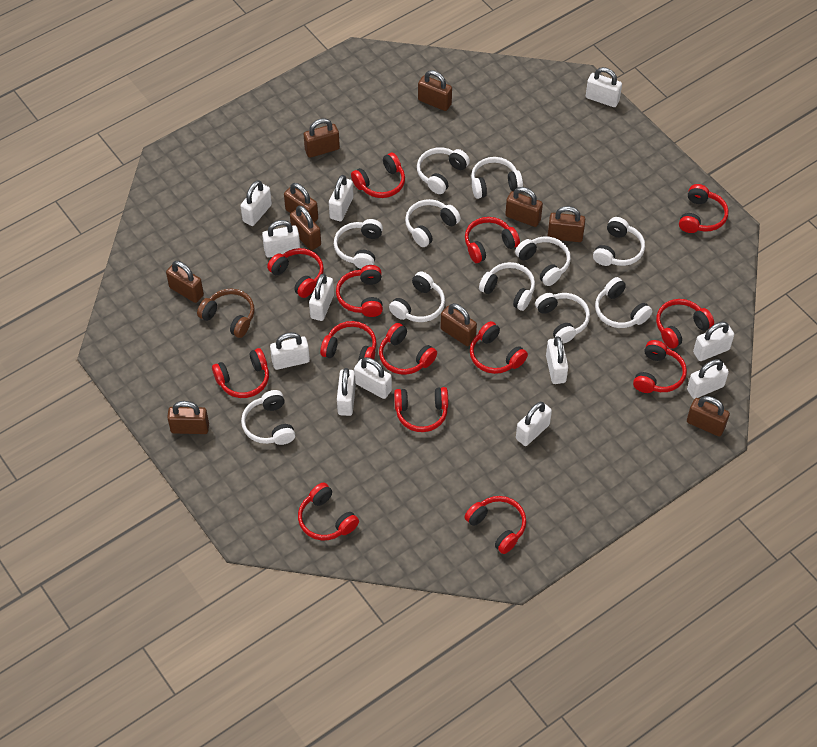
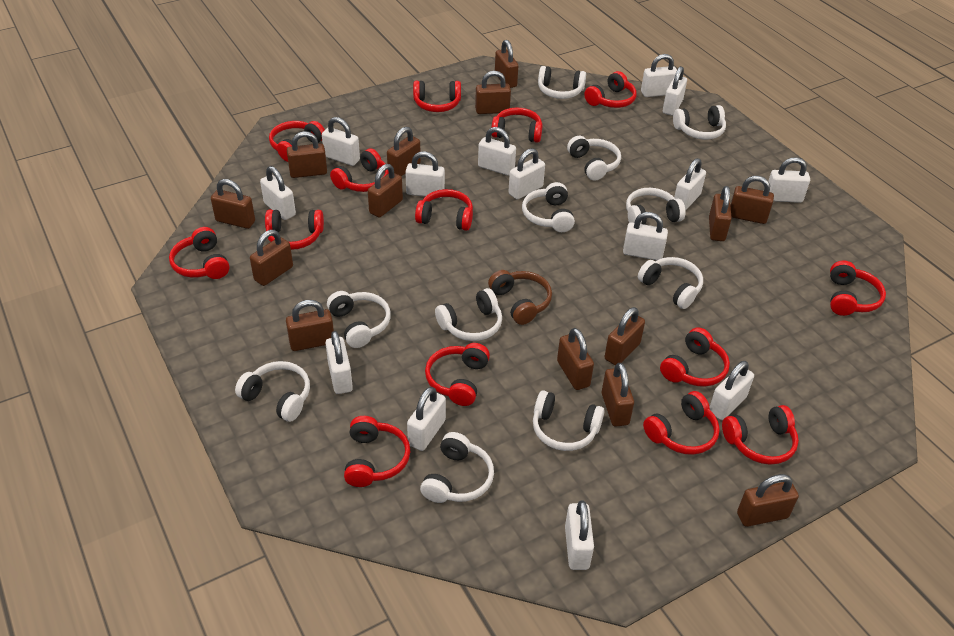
brown padlock: 10 -> 14
white padlock: 12 -> 14

